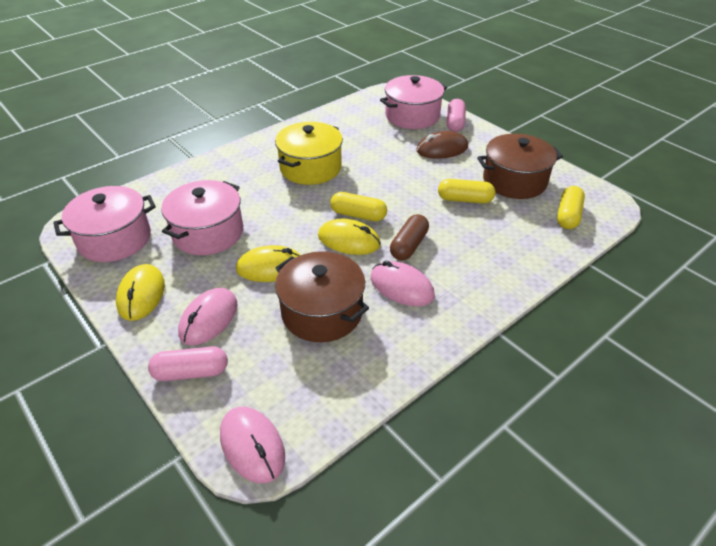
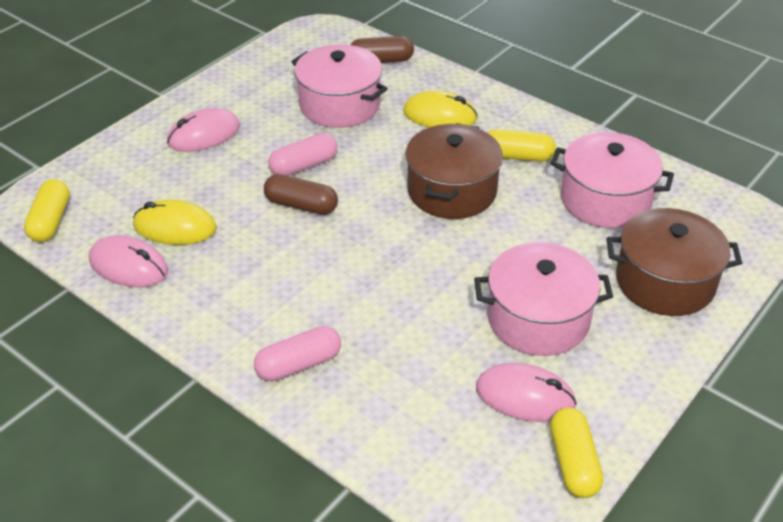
brown capsule: 1 -> 2
brown mouse: 1 -> 0
yellow mouse: 3 -> 2
yellow pot: 1 -> 0

